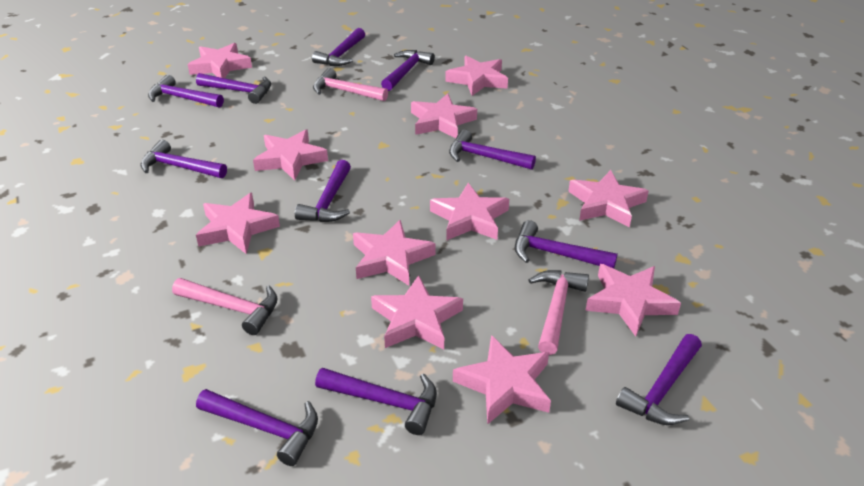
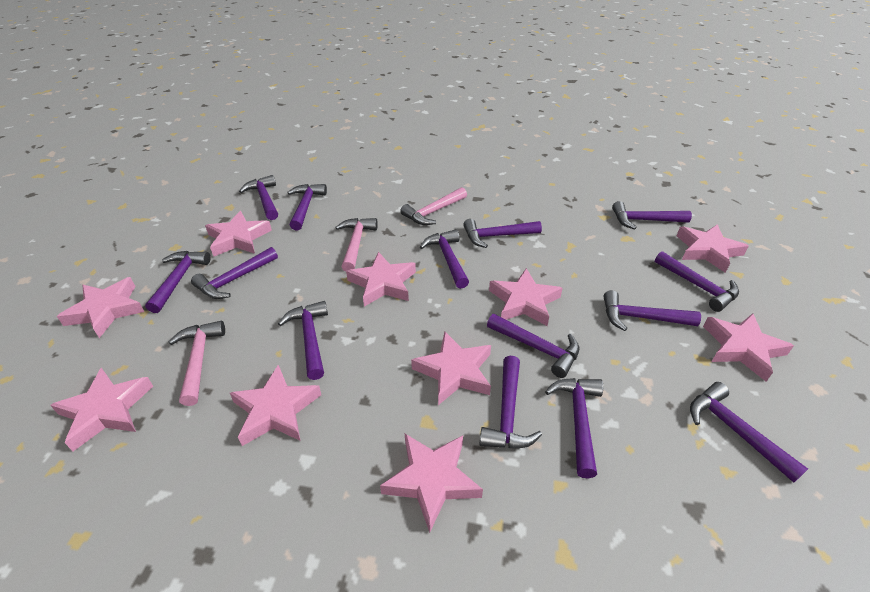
pink star: 11 -> 10
purple hammer: 11 -> 14

